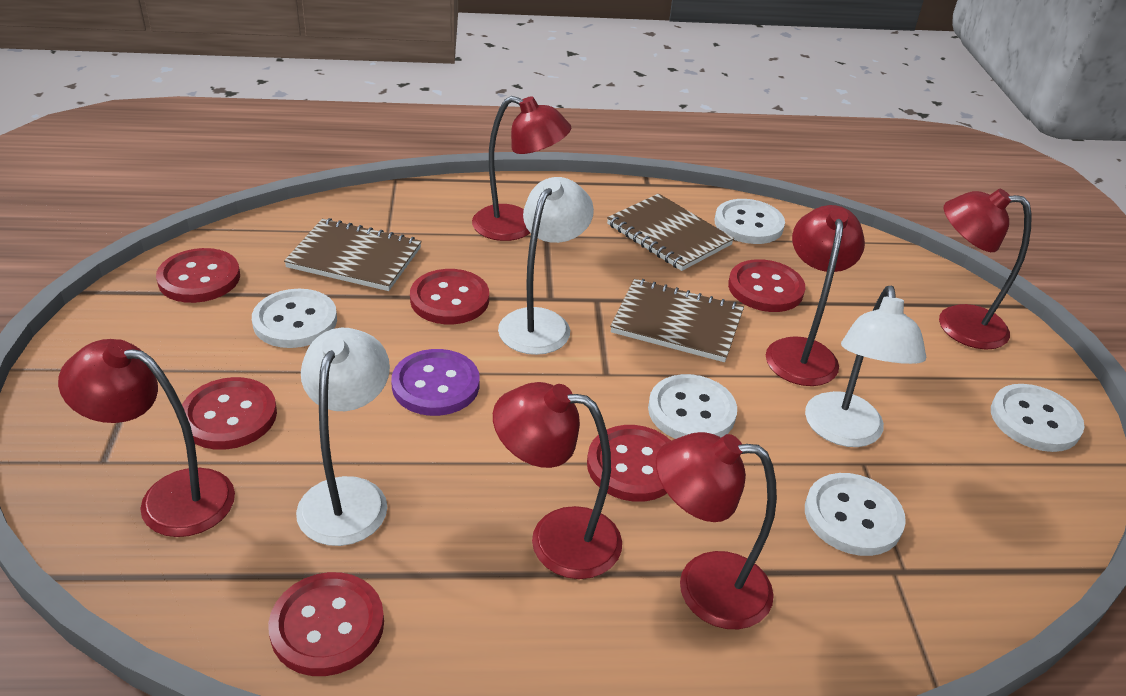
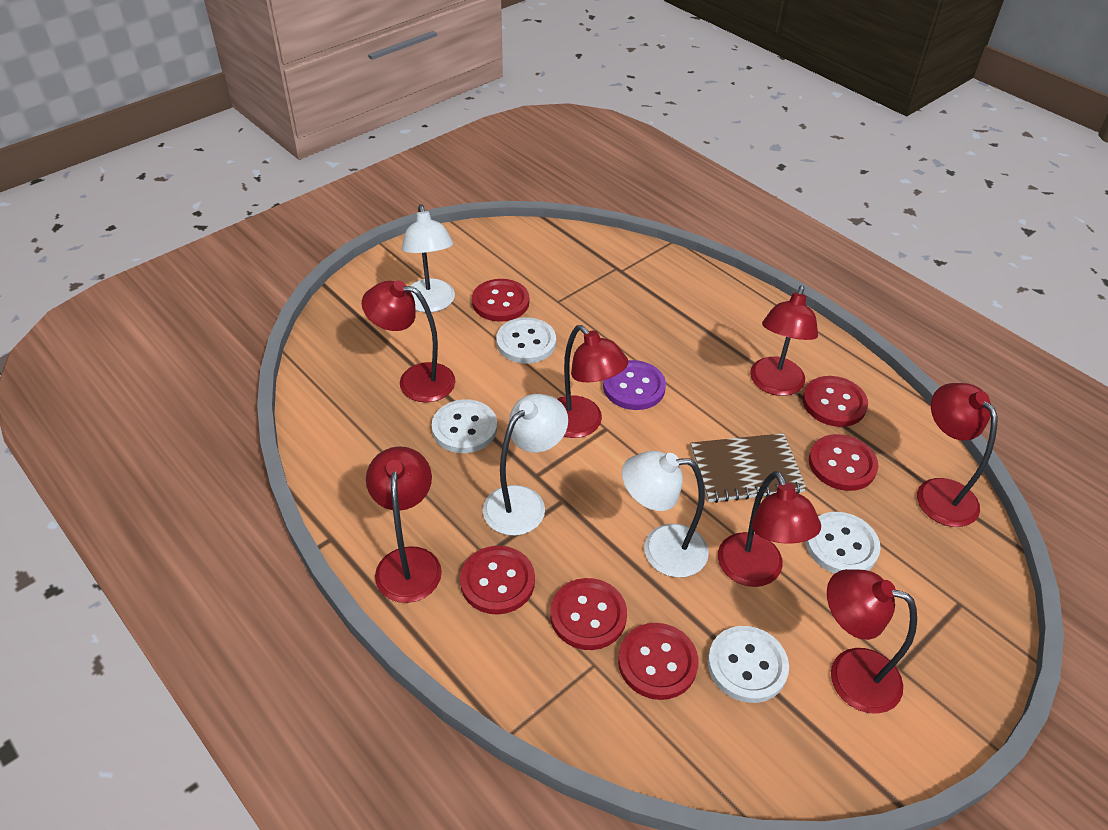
brown notebook: 3 -> 1
red lamp: 6 -> 7
white button: 5 -> 4

